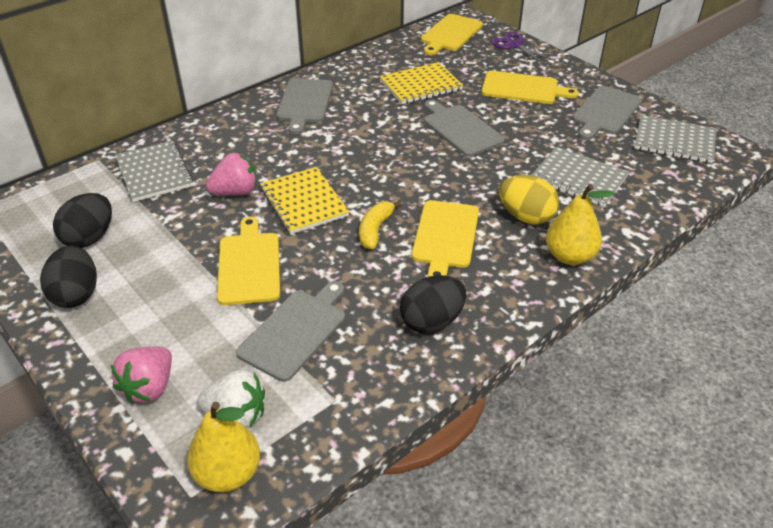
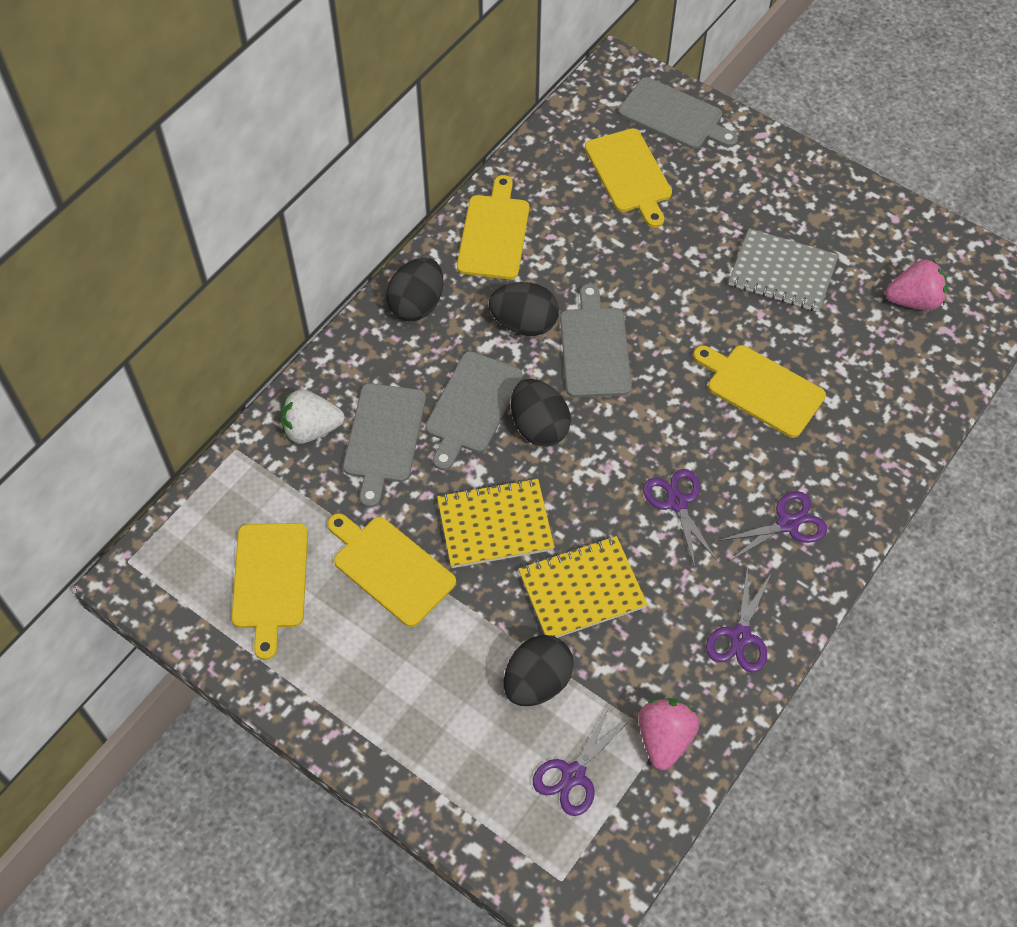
black egg: 3 -> 4
grey notebook: 3 -> 1
purple scissors: 1 -> 4
yellow banana: 1 -> 0
yellow cutting board: 4 -> 5
yellow egg: 1 -> 0
yellow pear: 2 -> 0

